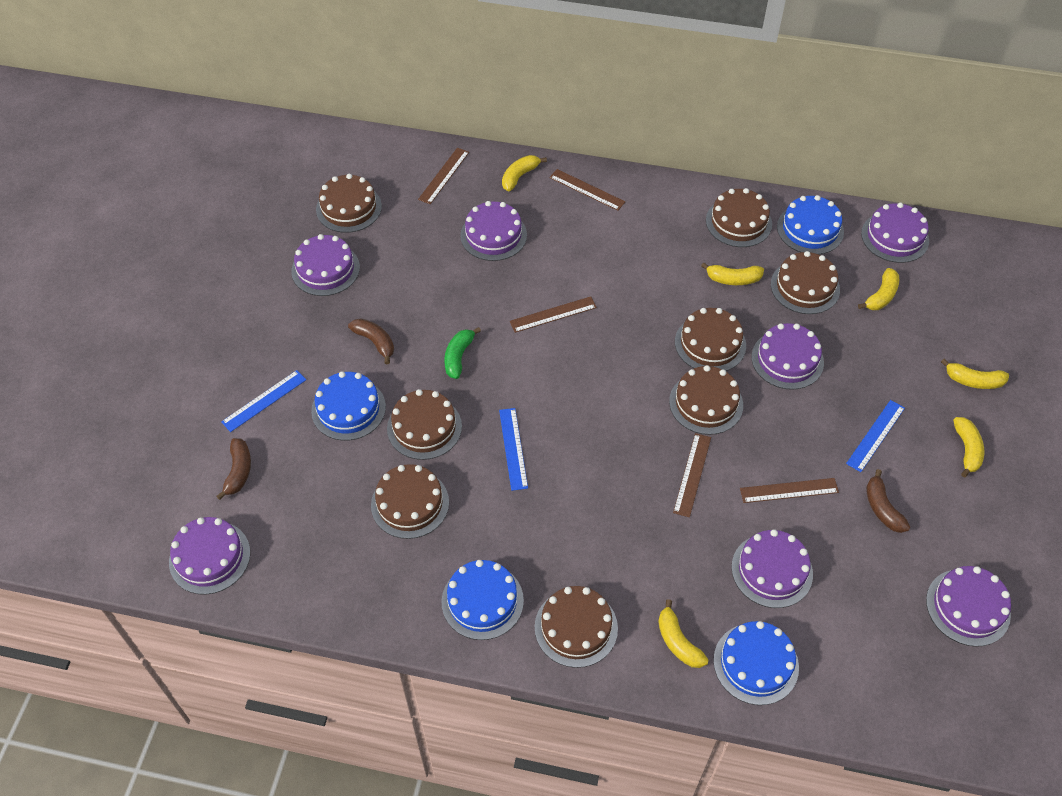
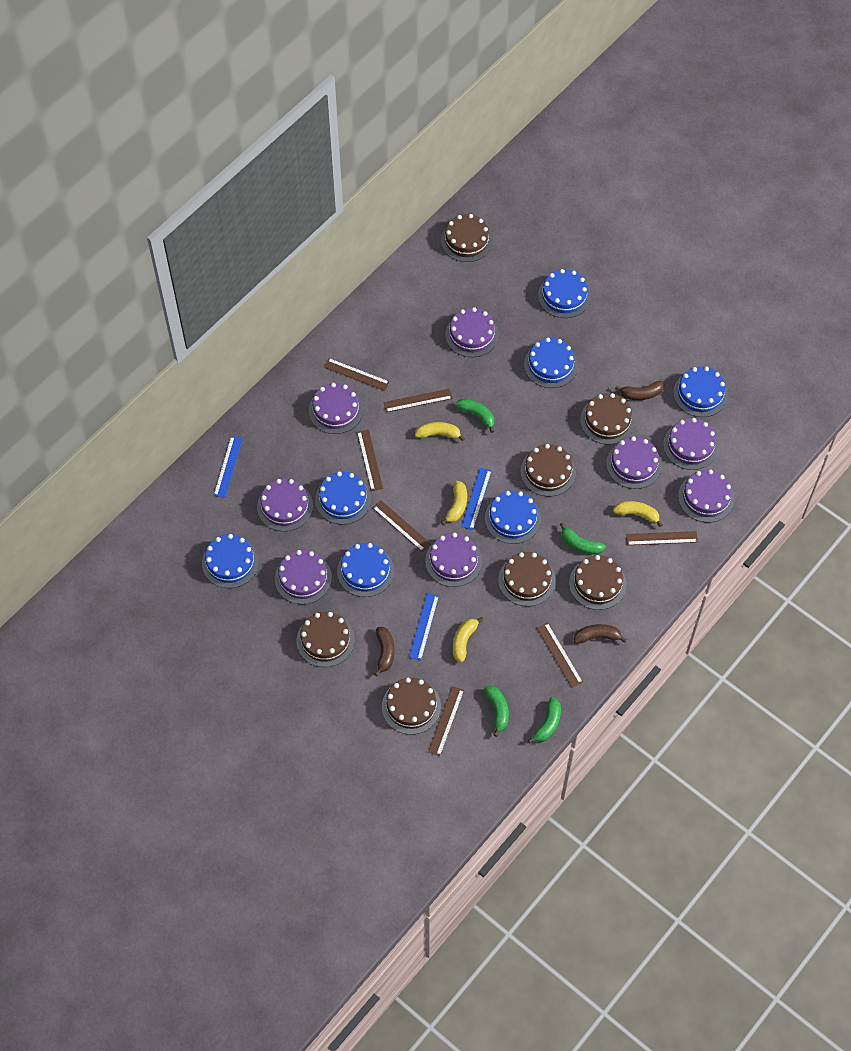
blue cake: 4 -> 7
brown cake: 8 -> 7
brown ruler: 5 -> 7
green banana: 1 -> 4
purple cake: 7 -> 8
yellow banana: 6 -> 4

